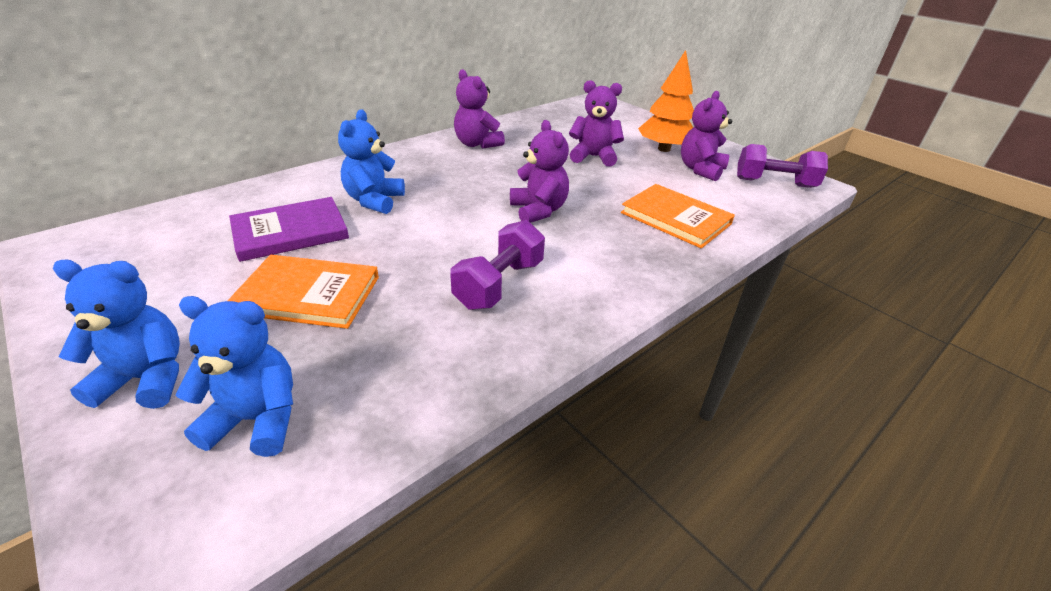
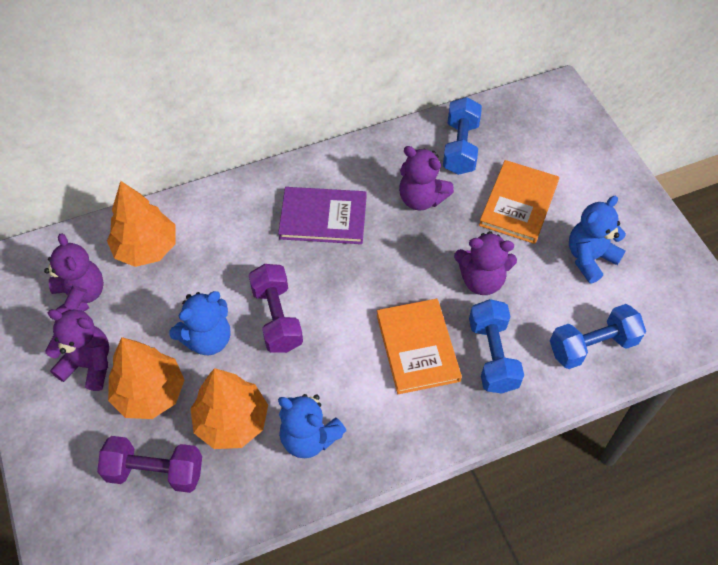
blue dumbbell: 0 -> 3
orange tree: 1 -> 3

